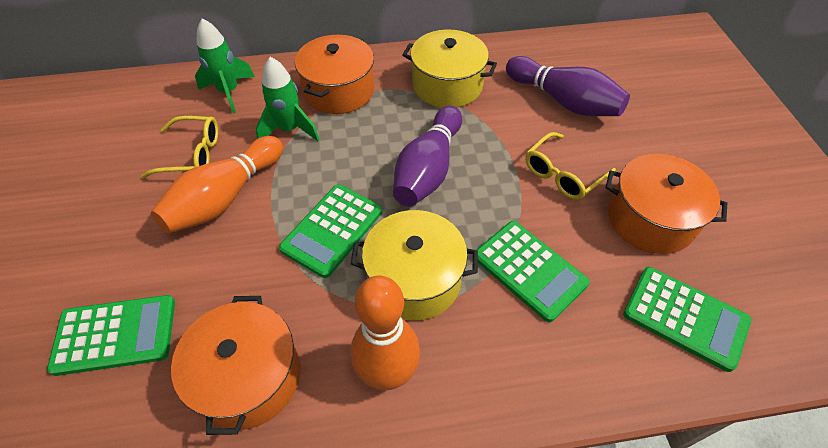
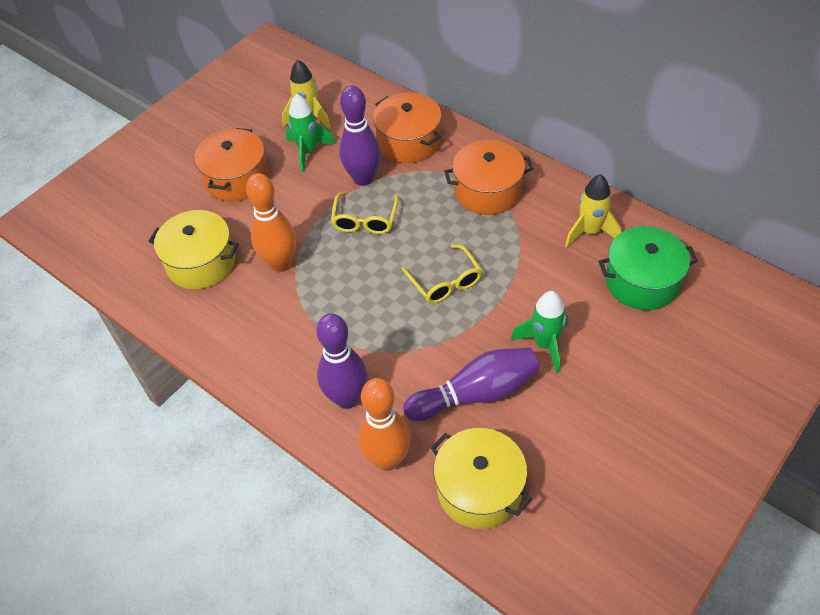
green calculator: 4 -> 0
green pot: 0 -> 1
purple bowling pin: 2 -> 3
yellow rocket: 0 -> 2

